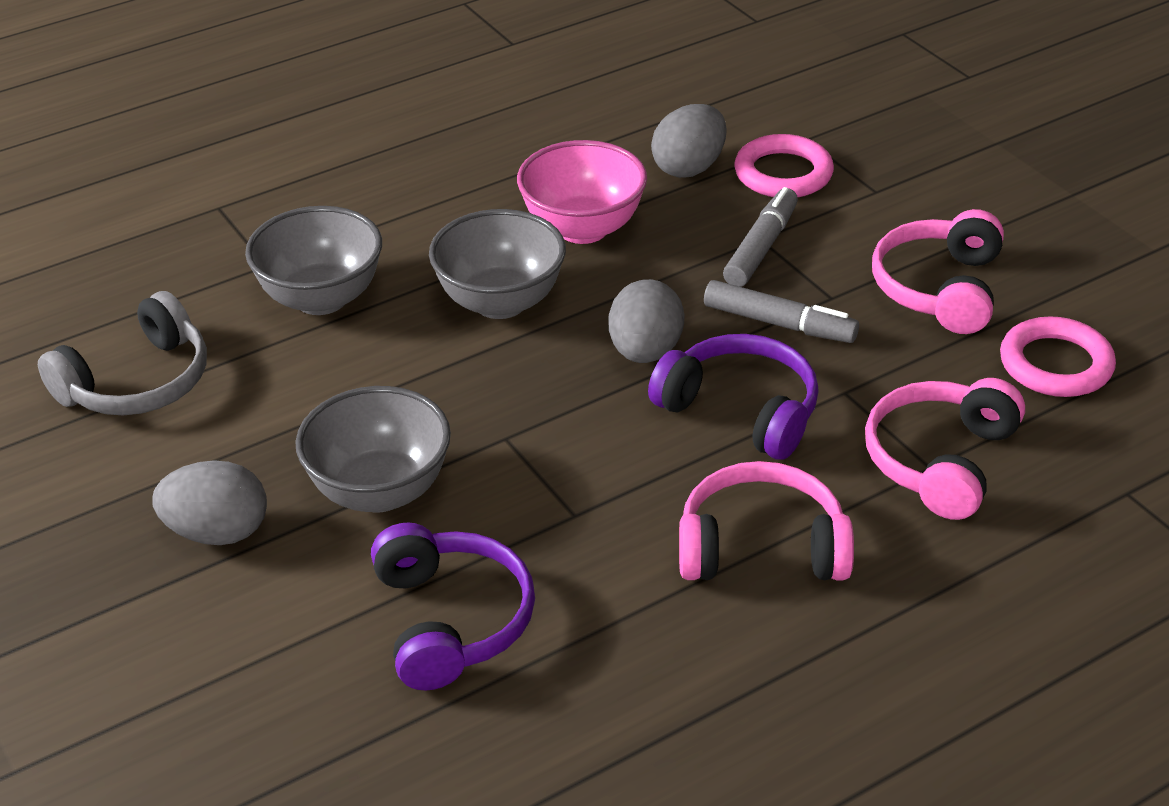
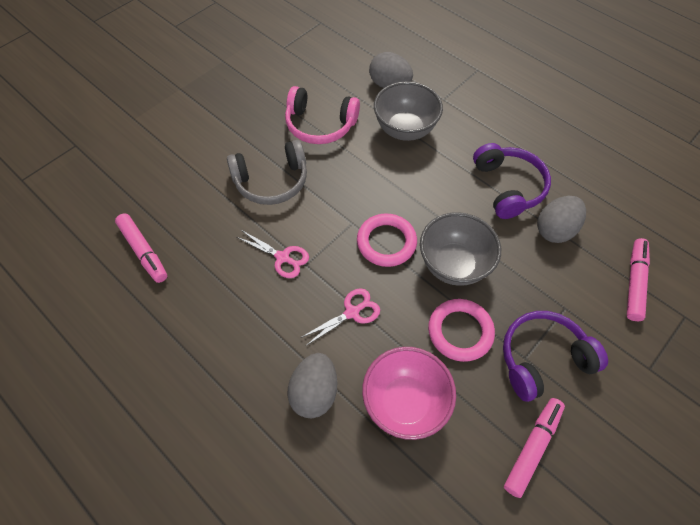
grey bowl: 3 -> 2
grey marker: 2 -> 0
pink headphones: 3 -> 1
pink marker: 0 -> 3
pink scissors: 0 -> 2

